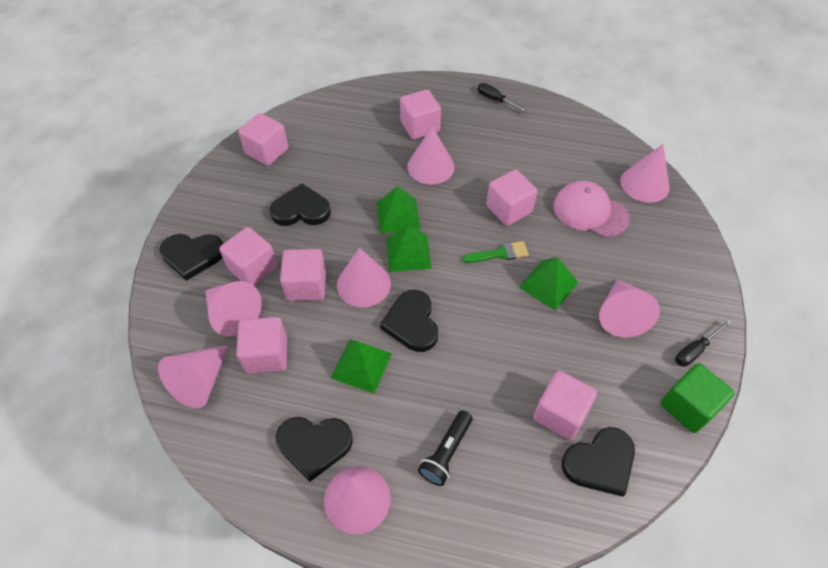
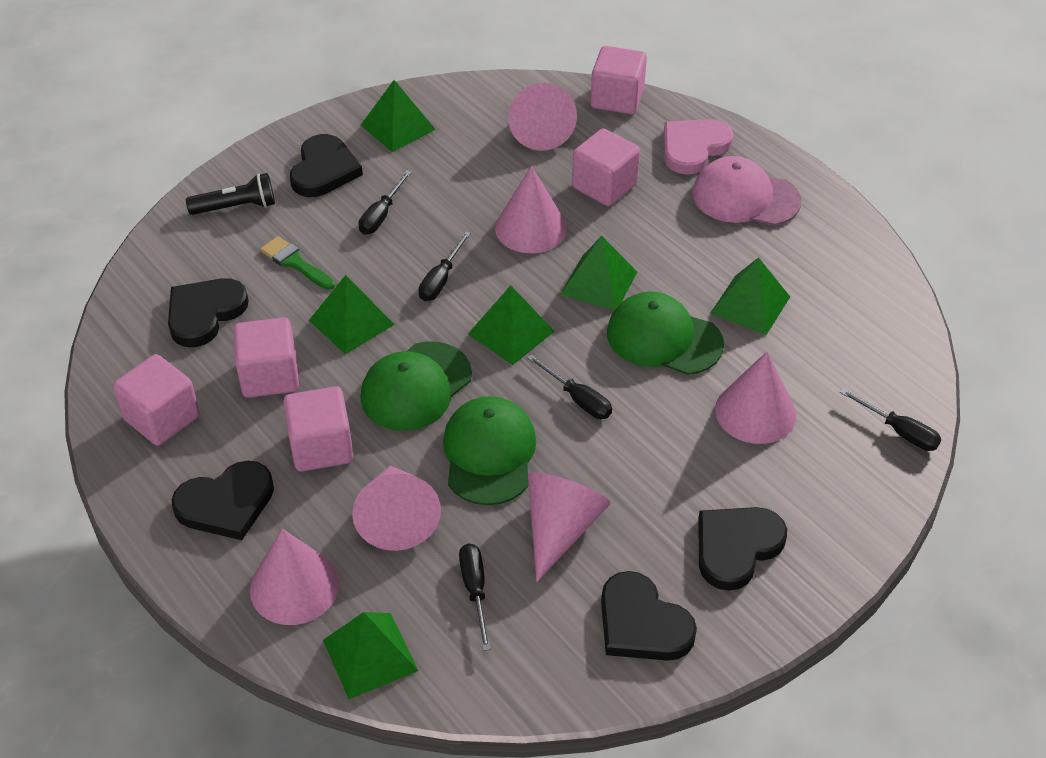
black screwdriver: 2 -> 5
green cap: 0 -> 3
green cube: 1 -> 0
green pyramid: 4 -> 6
pink cone: 7 -> 6
pink cube: 7 -> 5
pink heart: 0 -> 1

